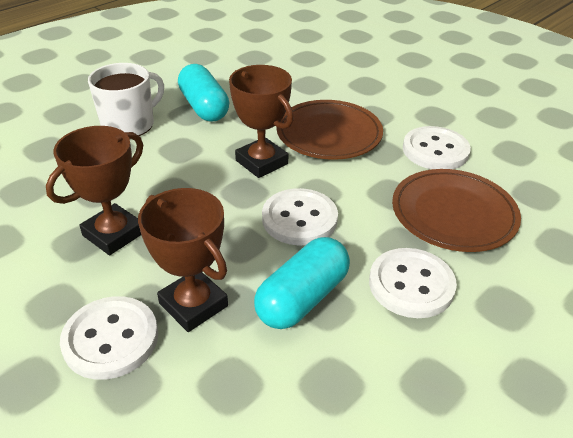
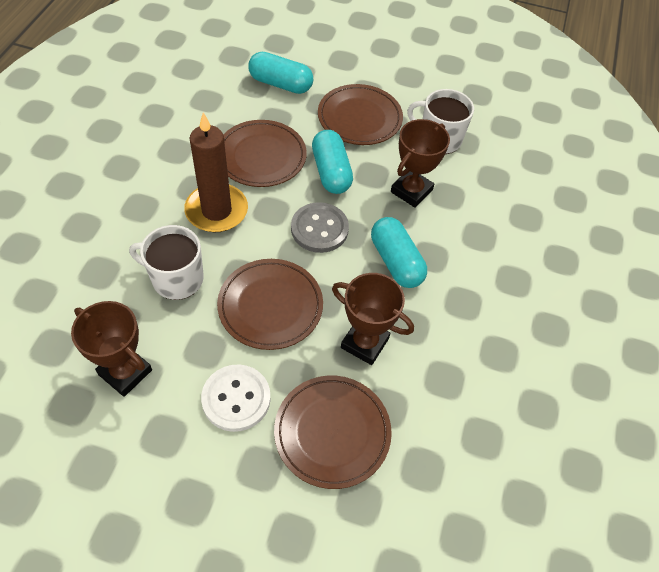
brown candle: 0 -> 1
brown plate: 2 -> 4
grey button: 0 -> 1
turquoise capsule: 2 -> 3
white button: 4 -> 1
white mug: 1 -> 2

